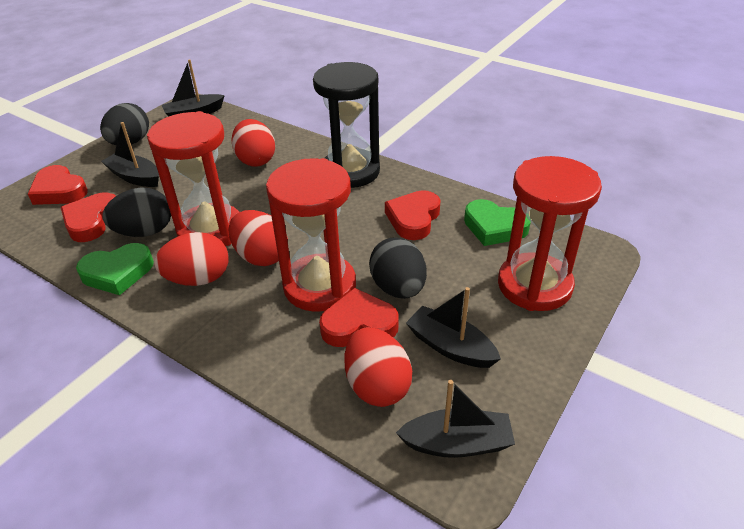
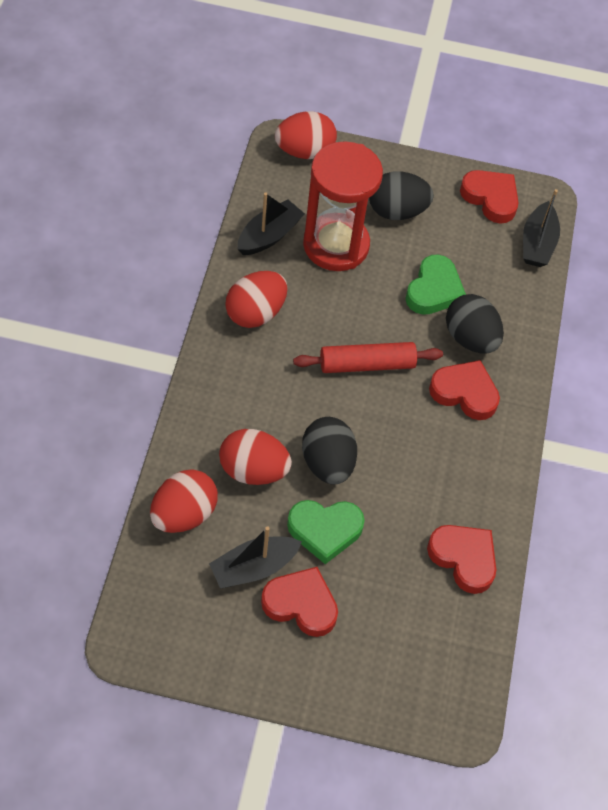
black boat: 4 -> 3
black hourglass: 1 -> 0
red hourglass: 3 -> 1
red rolling pin: 0 -> 1

